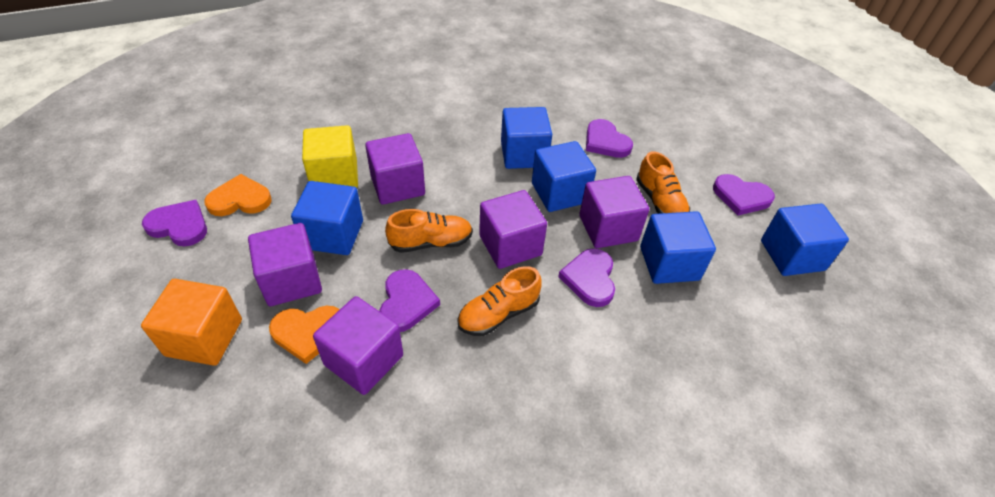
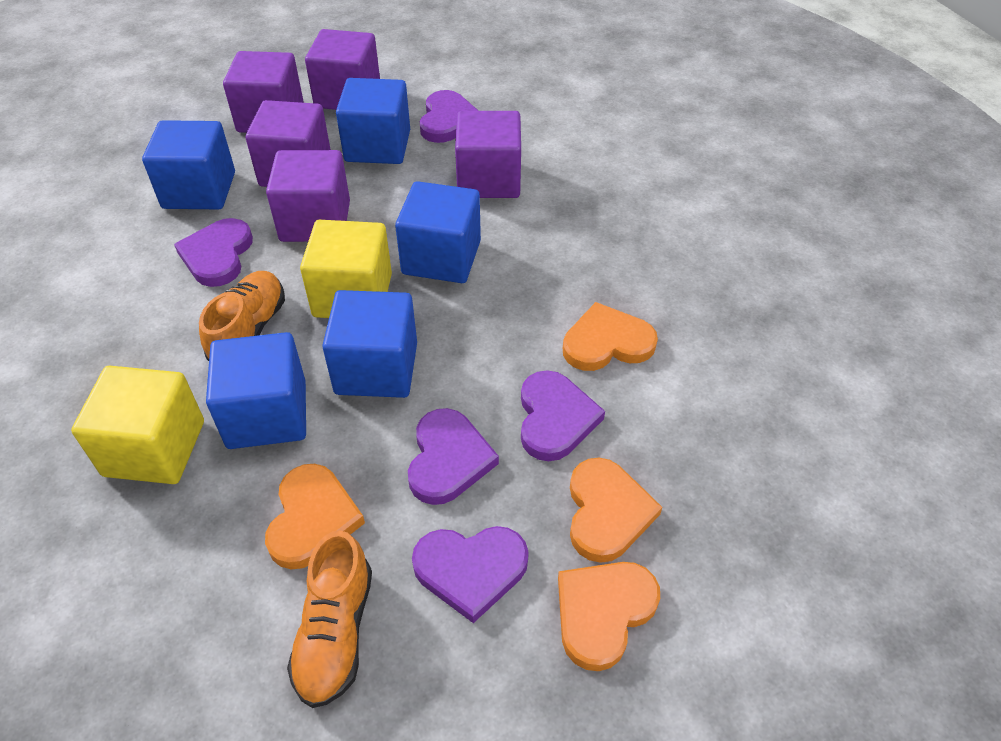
orange cube: 1 -> 0
orange heart: 2 -> 4
orange shoe: 3 -> 2
yellow cube: 1 -> 2

